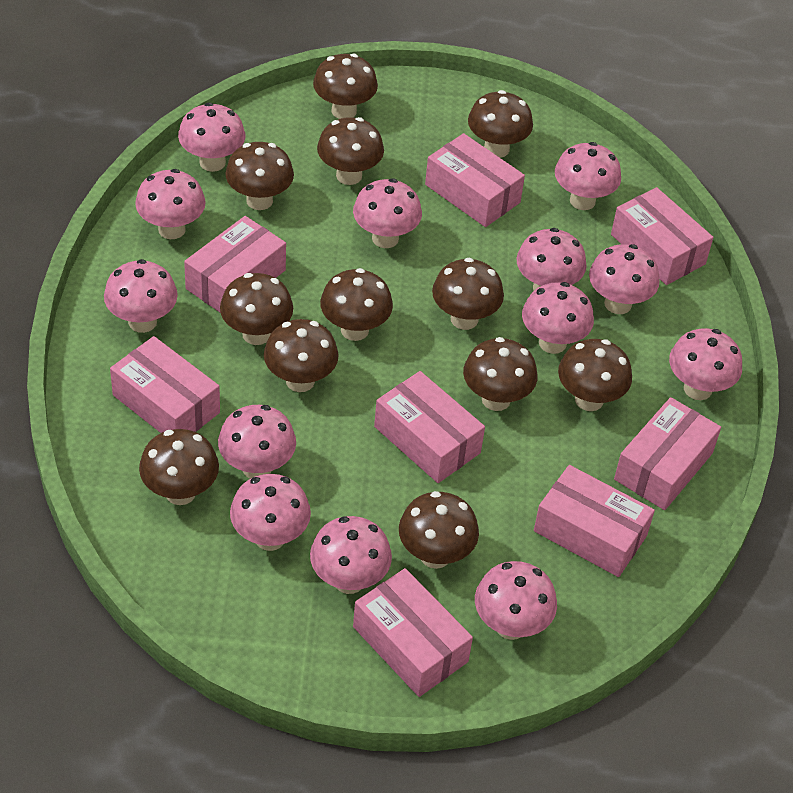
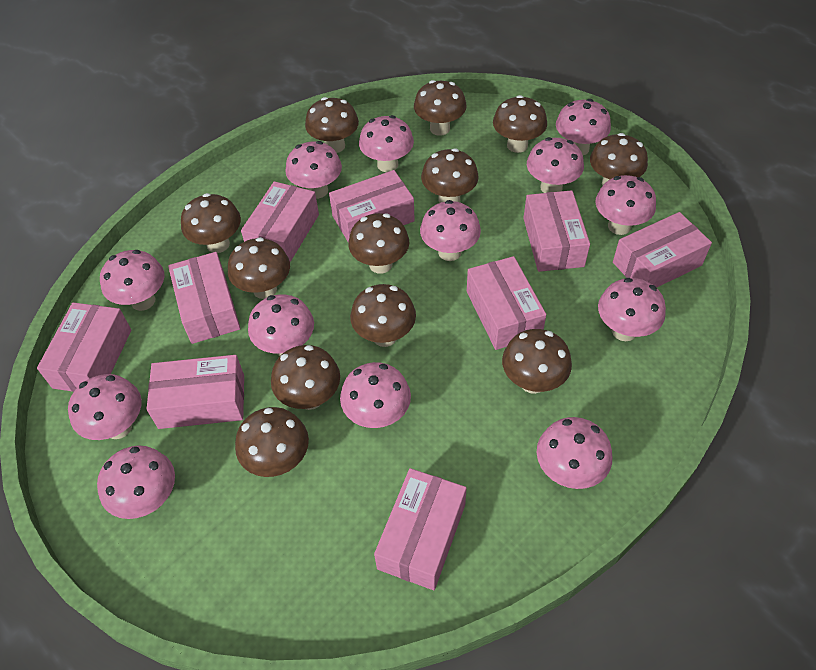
pink box: 8 -> 9

